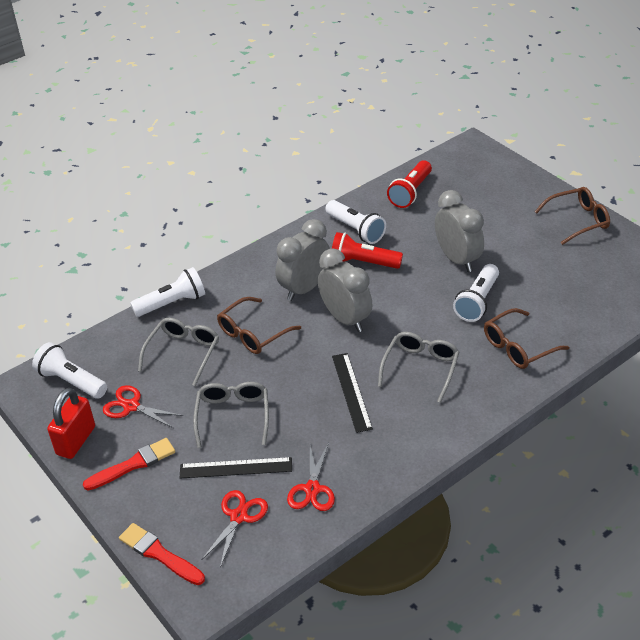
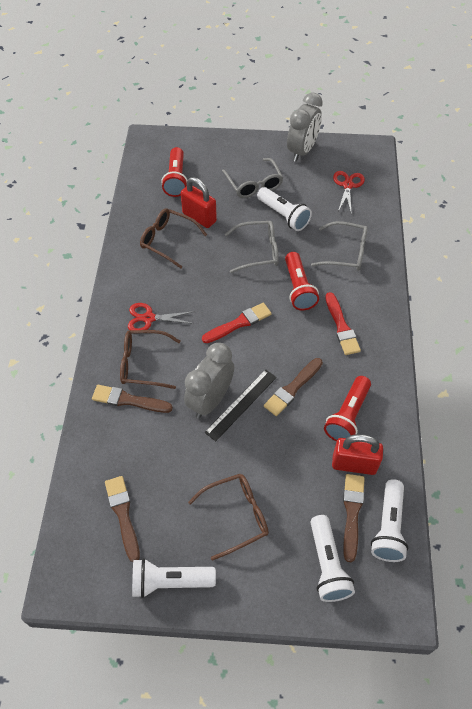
black ruler: 2 -> 1
brown brush: 0 -> 4
grey clock: 3 -> 2
red flashlight: 2 -> 3
red padlock: 1 -> 2
red scissors: 3 -> 2

